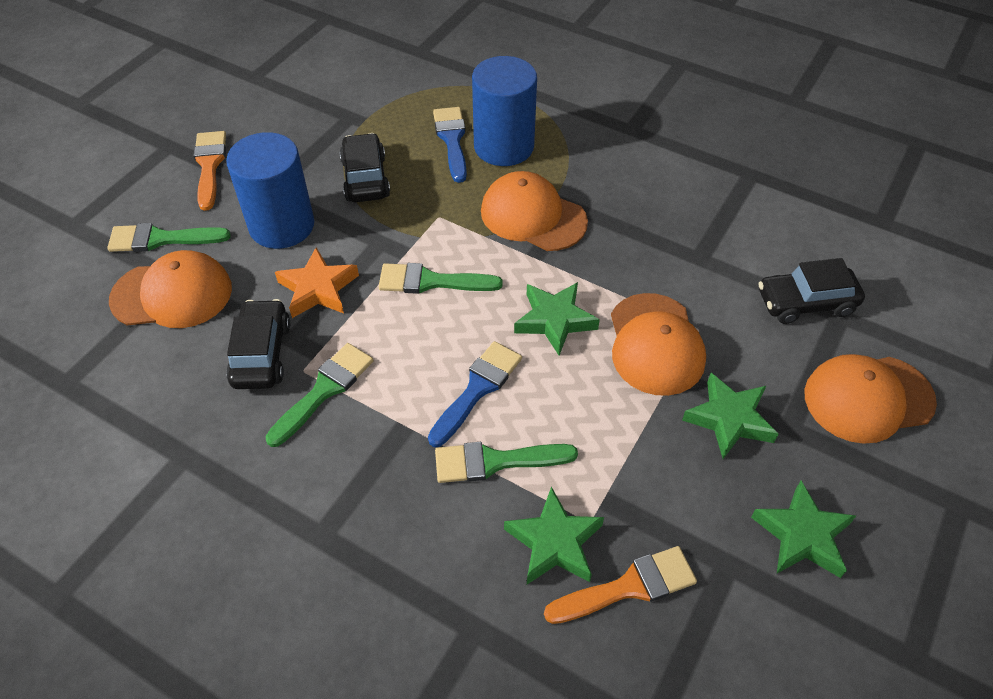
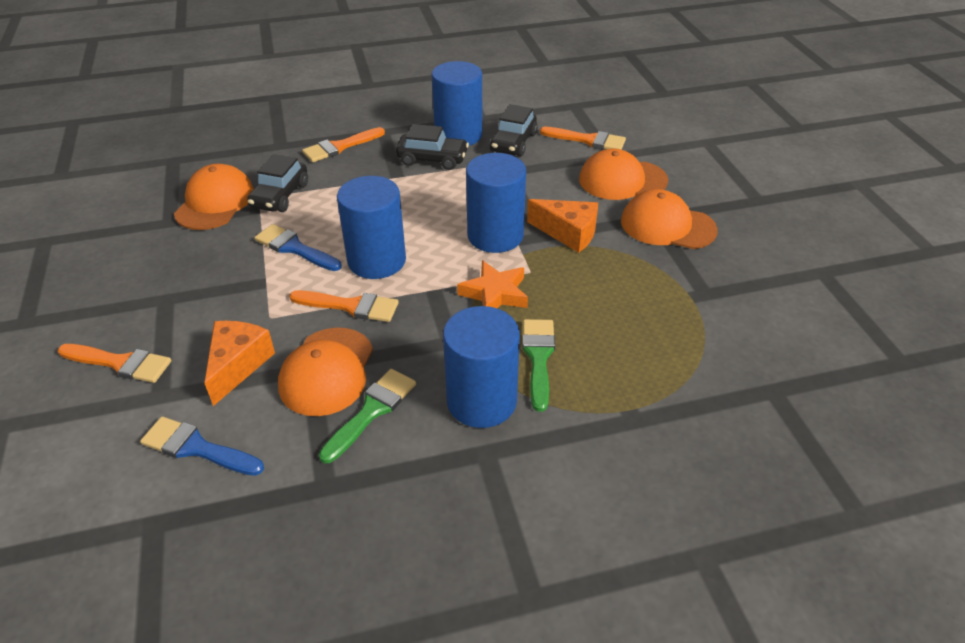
blue cylinder: 2 -> 4
green brush: 4 -> 2
green star: 4 -> 0
orange brush: 2 -> 4
orange cheese: 0 -> 2

